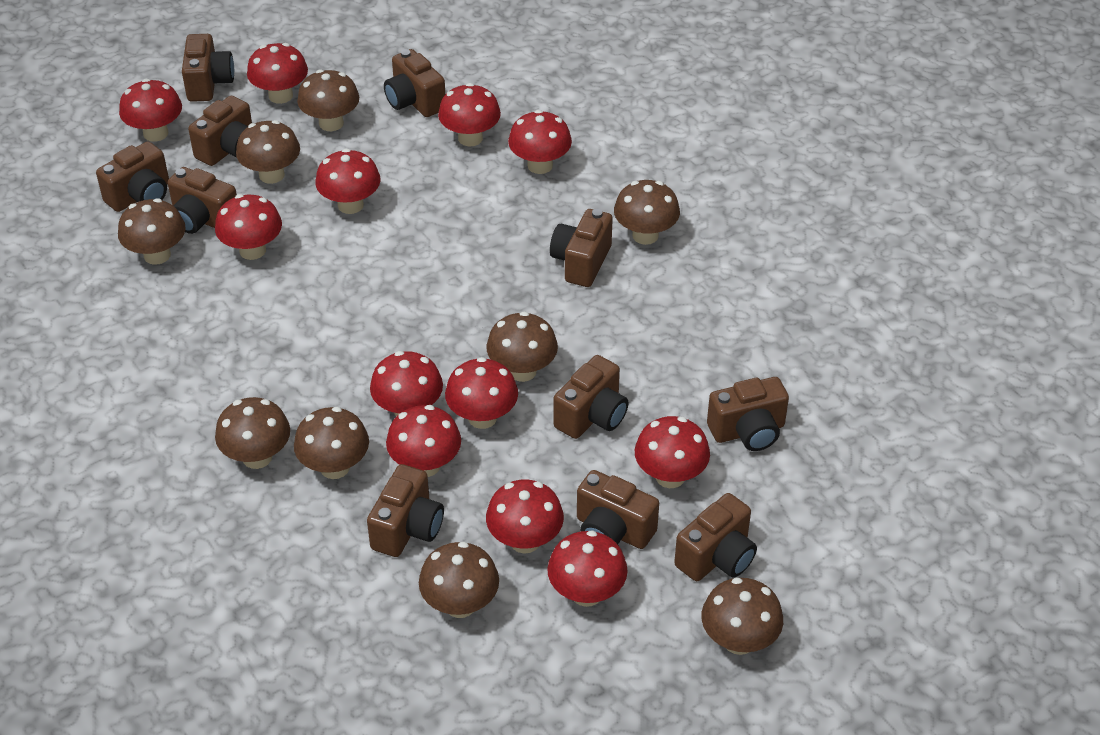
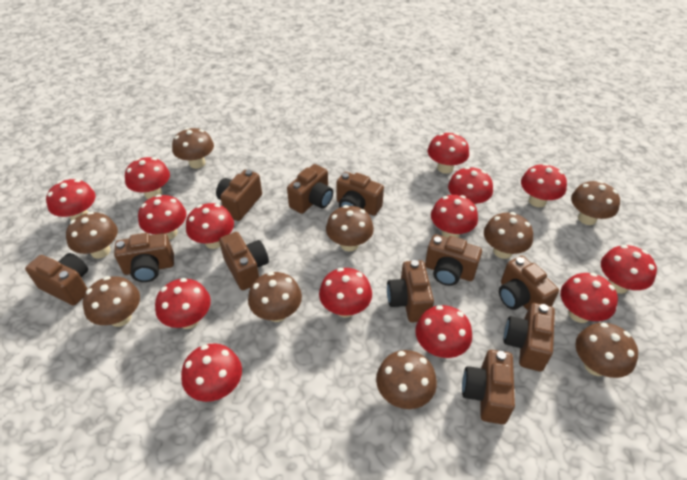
red mushroom: 12 -> 14

